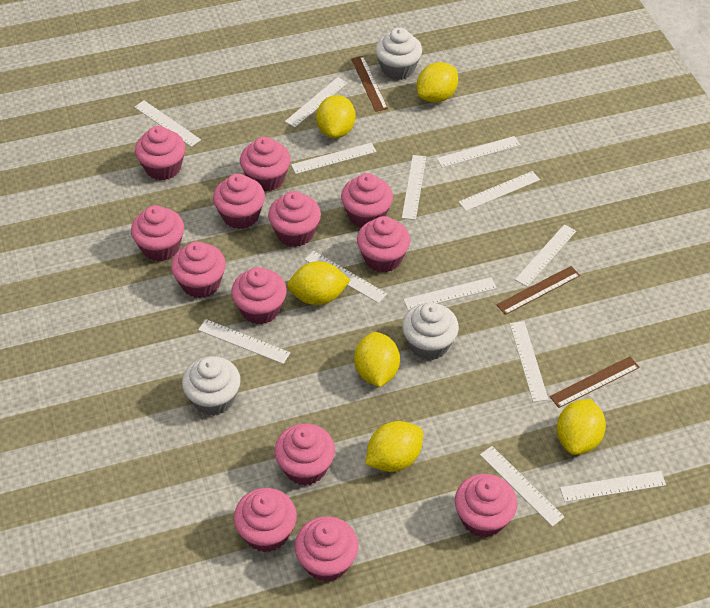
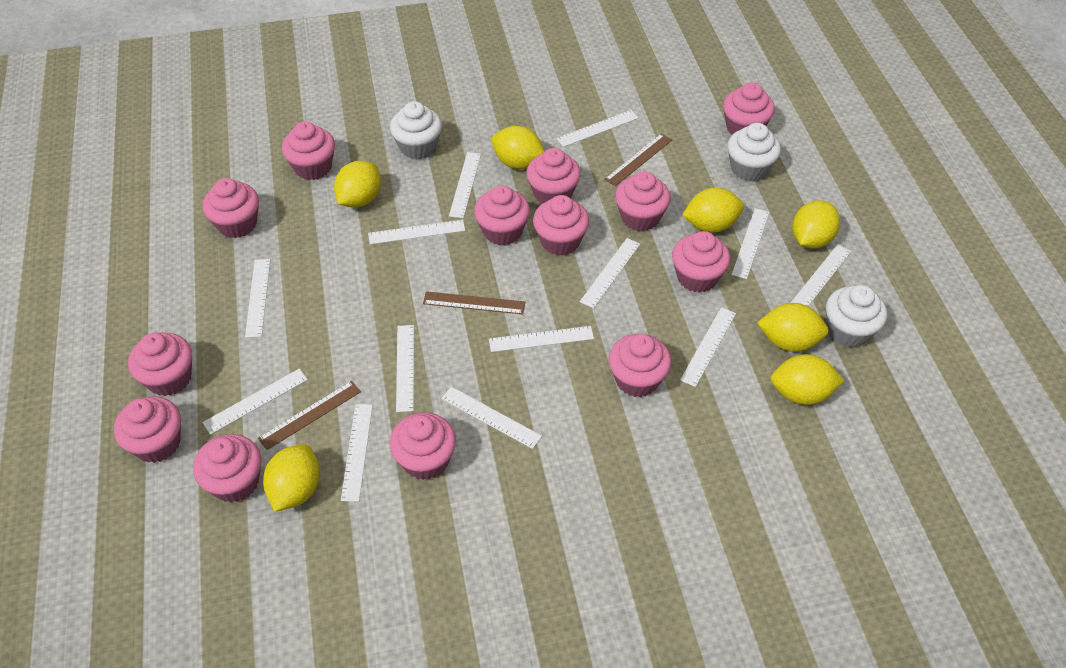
yellow lemon: 6 -> 7

